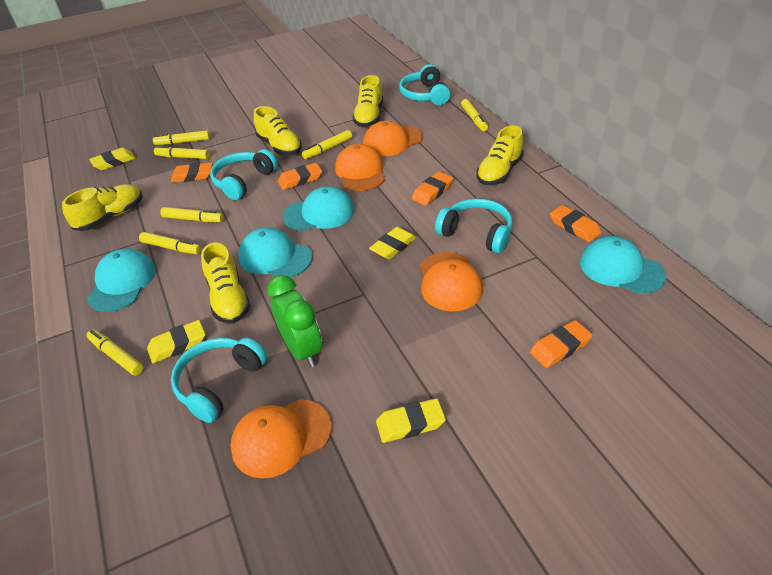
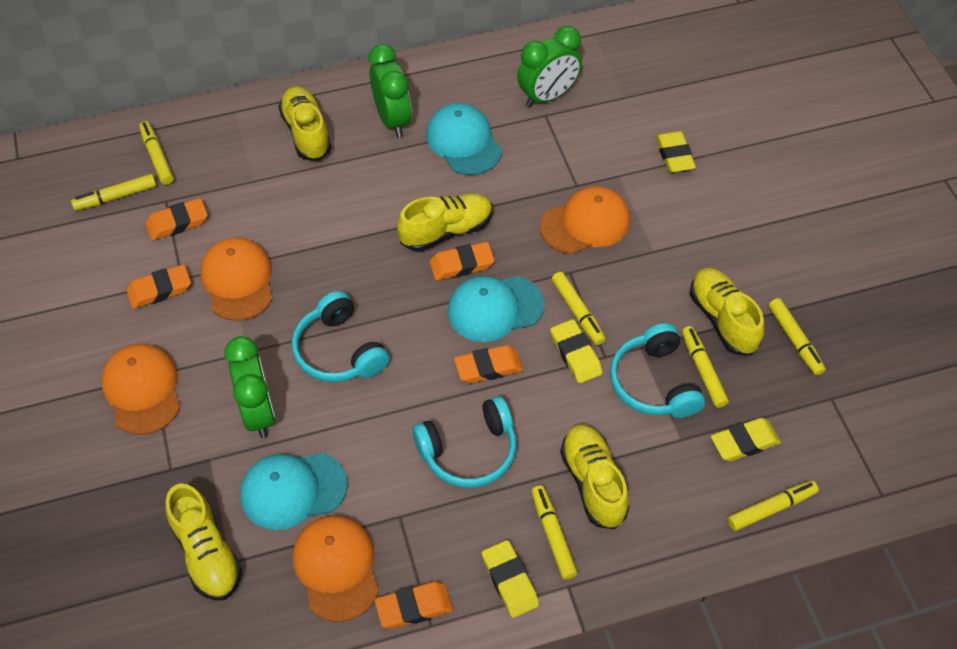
green clock: 1 -> 3
turquoise cap: 4 -> 3
turquoise headphones: 4 -> 3

